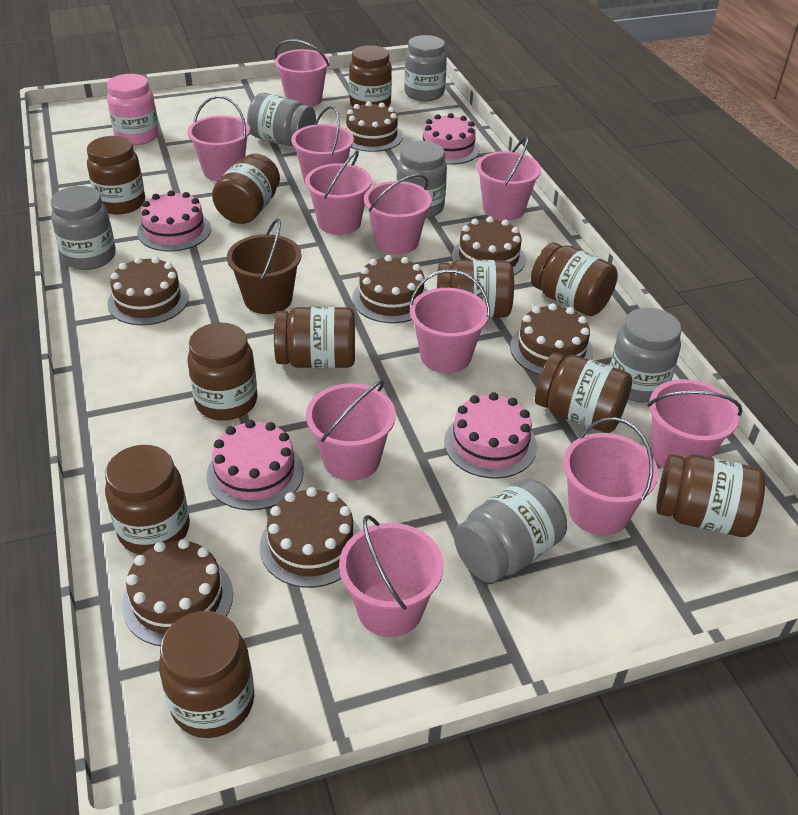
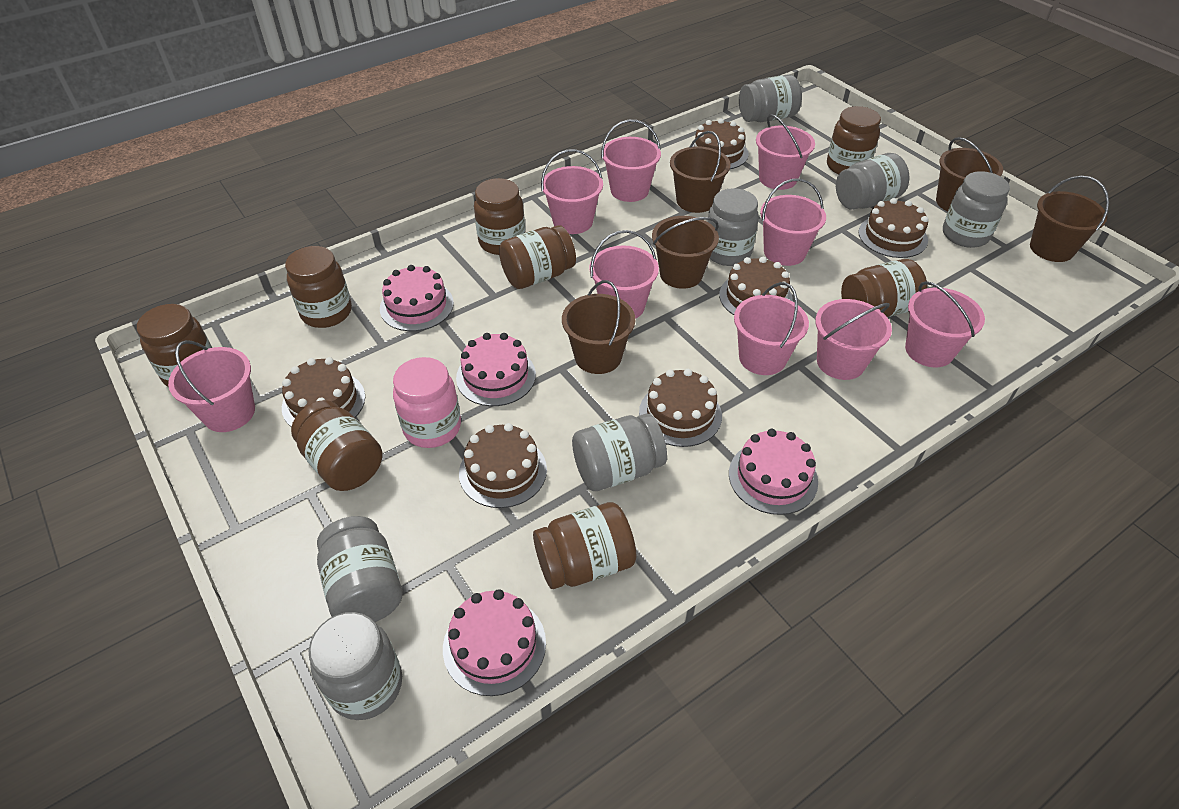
brown bucket: 1 -> 5
brown cake: 7 -> 6
brown jar: 11 -> 8
grey jar: 6 -> 7
pink bucket: 11 -> 9

